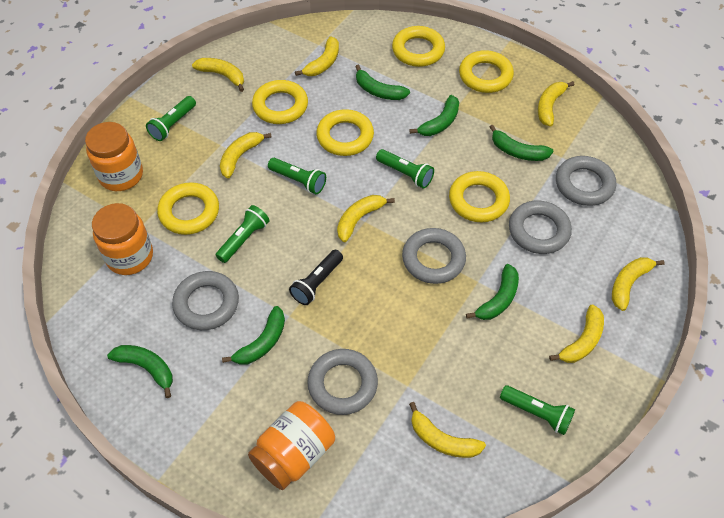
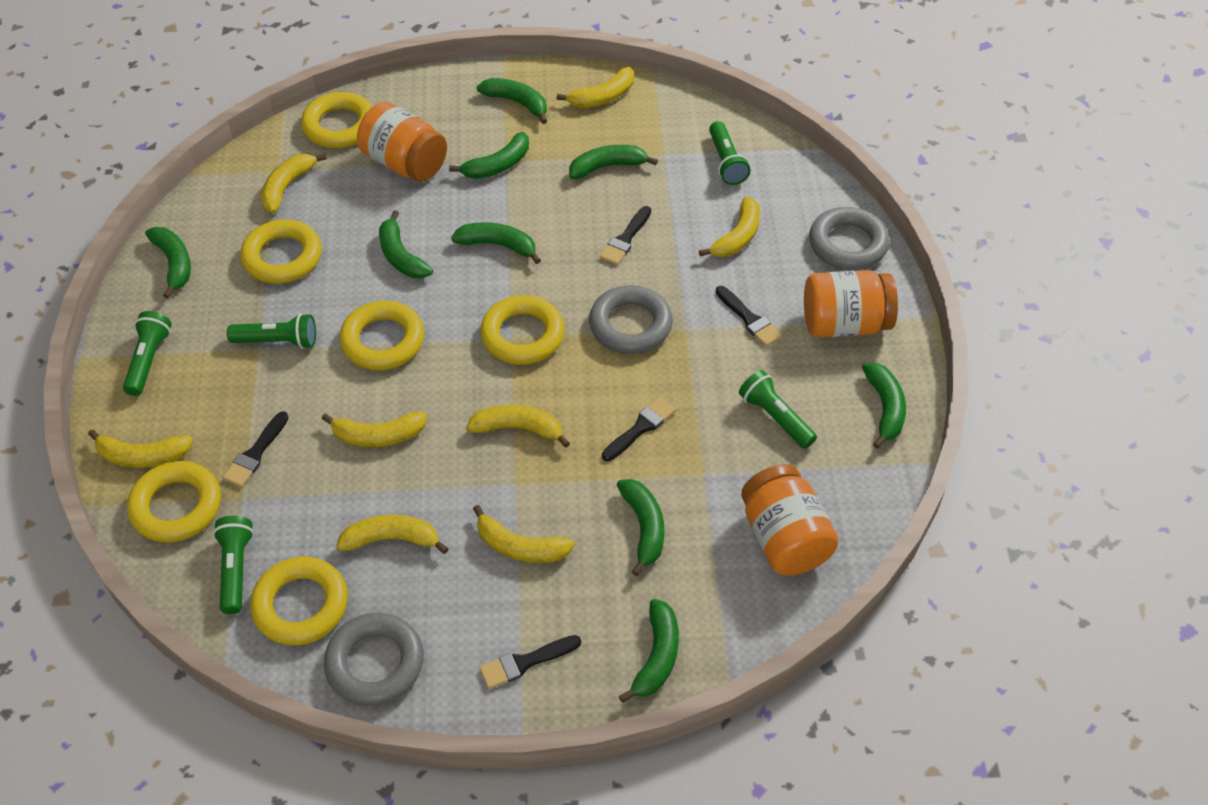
black brush: 0 -> 5
black flashlight: 1 -> 0
green banana: 6 -> 9
grey ring: 5 -> 3

